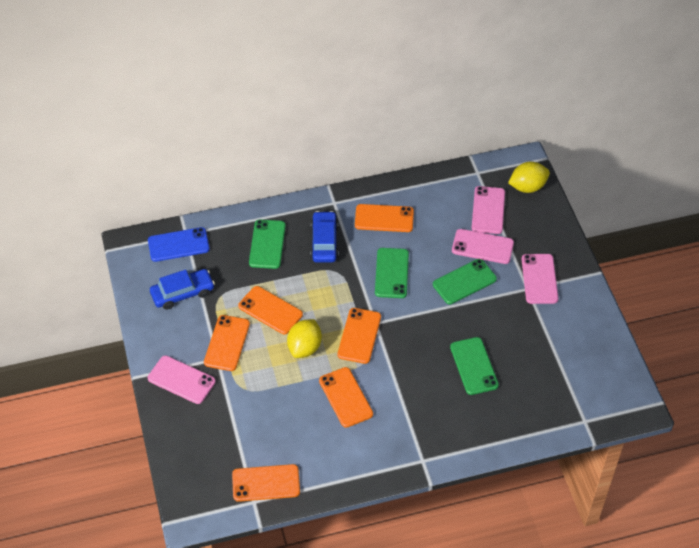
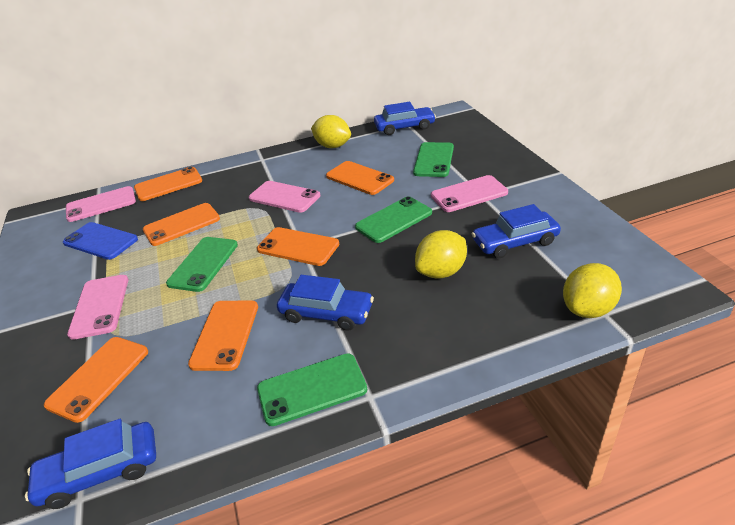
blue car: 2 -> 4
yellow lemon: 2 -> 3

